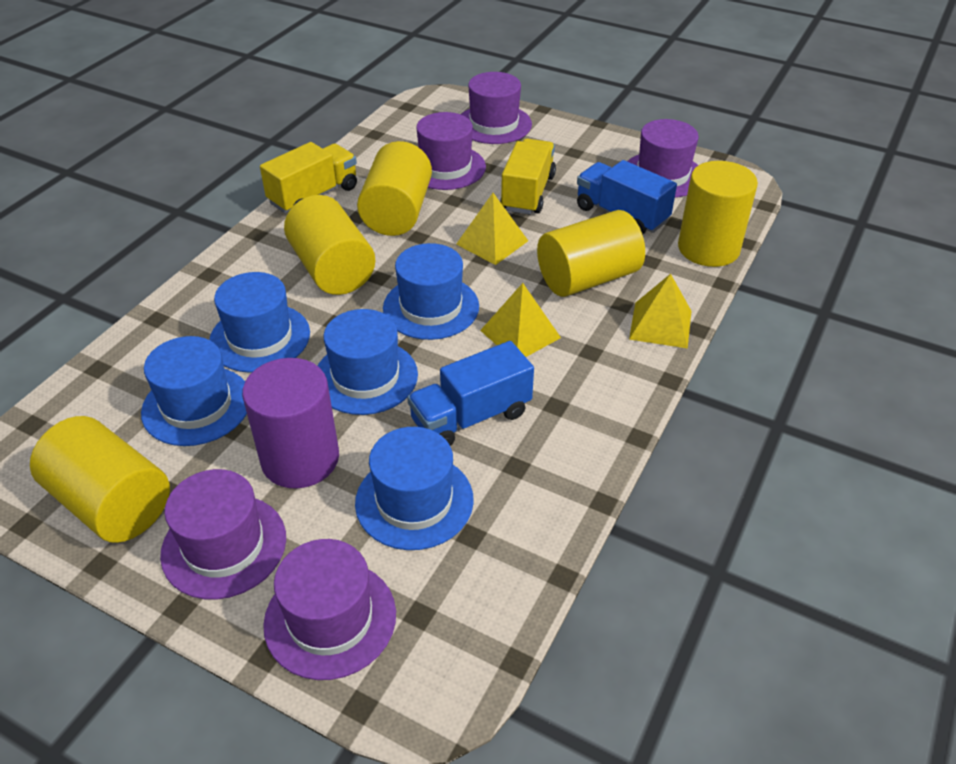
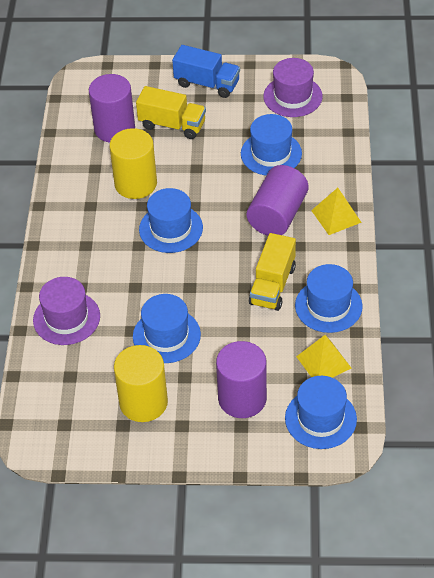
blue truck: 2 -> 1
purple cylinder: 1 -> 3
purple hat: 5 -> 2
yellow cylinder: 5 -> 2
yellow pyramid: 3 -> 2

